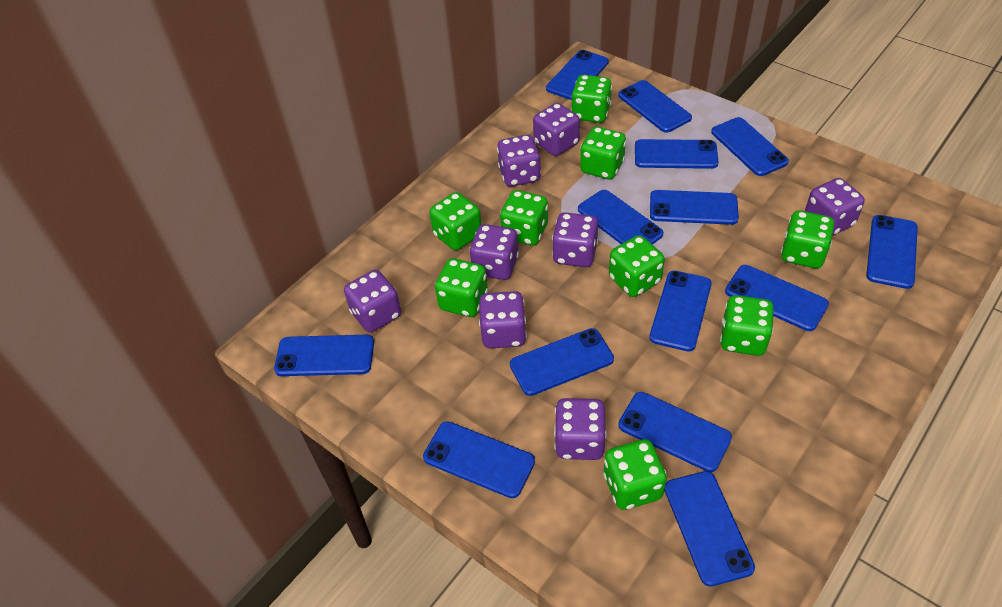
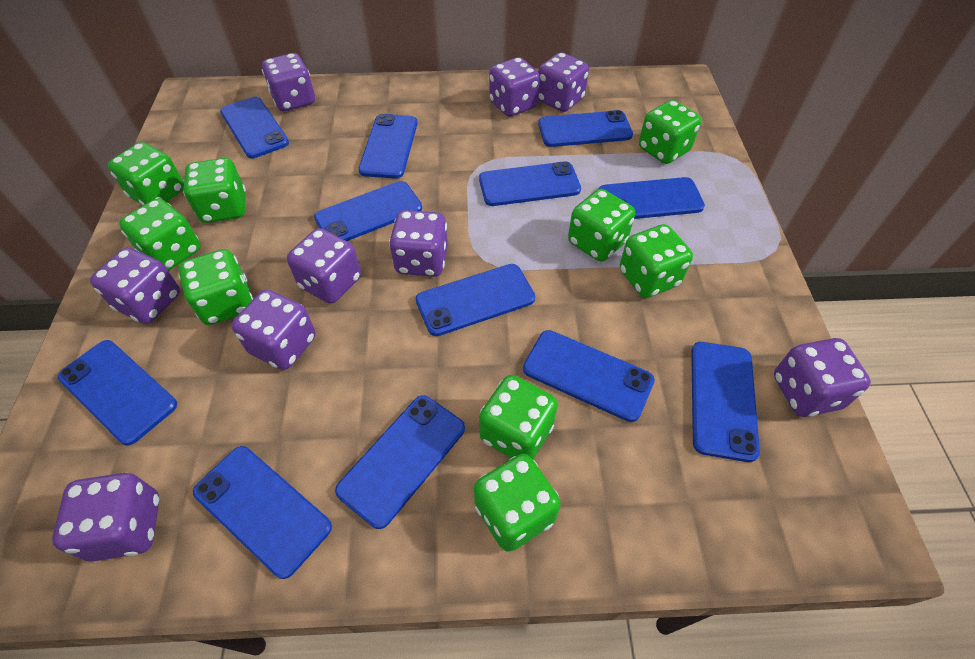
blue phone: 14 -> 12
purple dice: 8 -> 9

